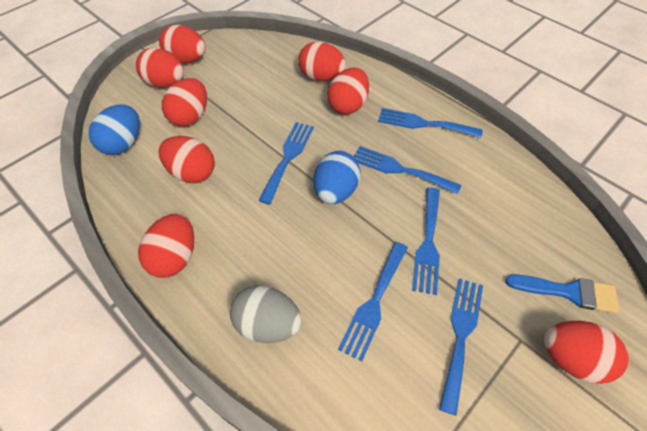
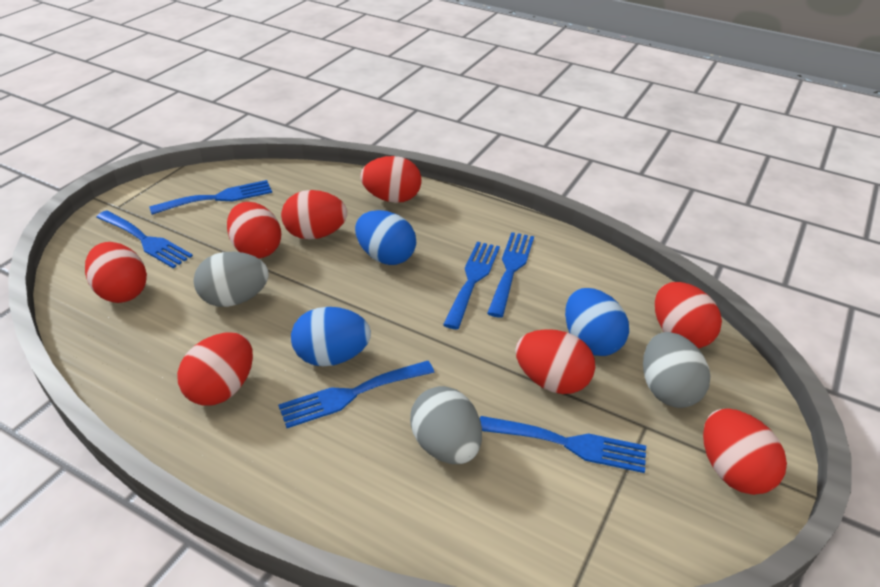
blue brush: 1 -> 0
blue egg: 2 -> 3
grey egg: 1 -> 3

